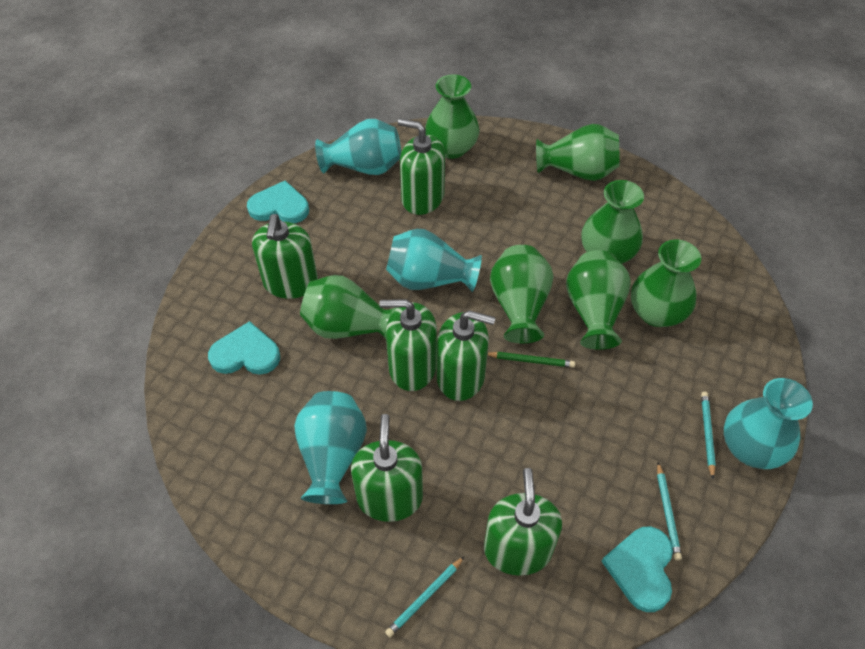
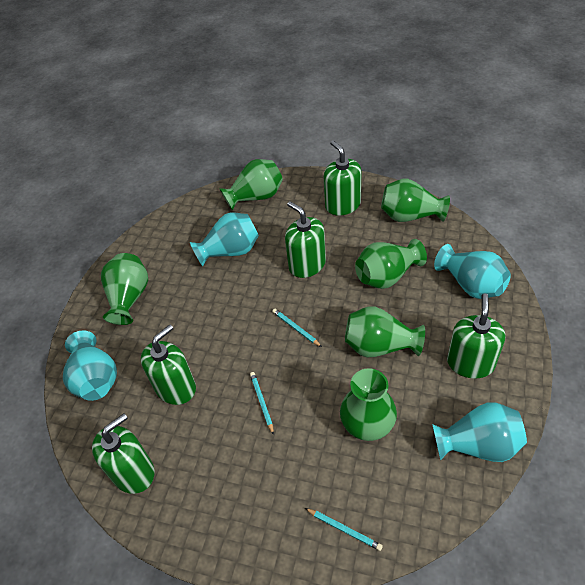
green pencil: 1 -> 0
green soap dispenser: 6 -> 5
green vase: 7 -> 6
turquoise heart: 3 -> 0

